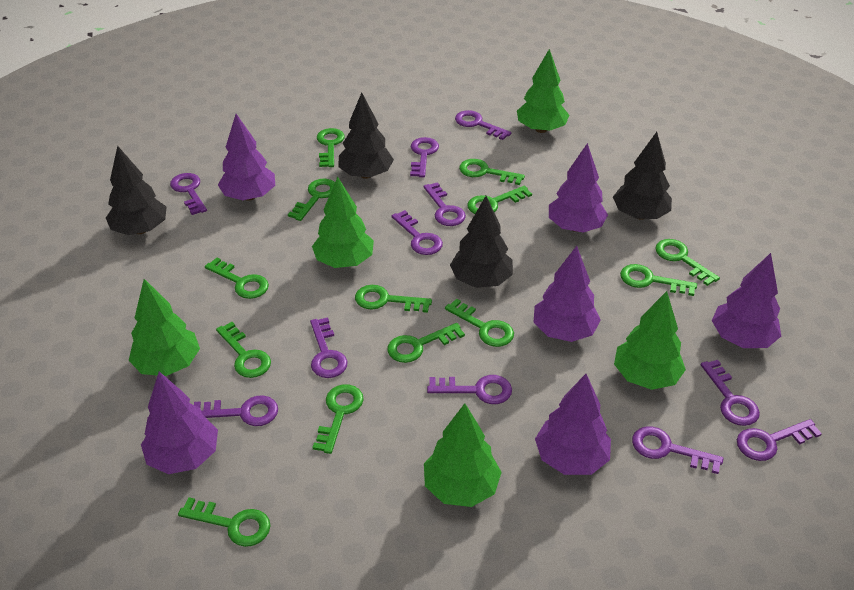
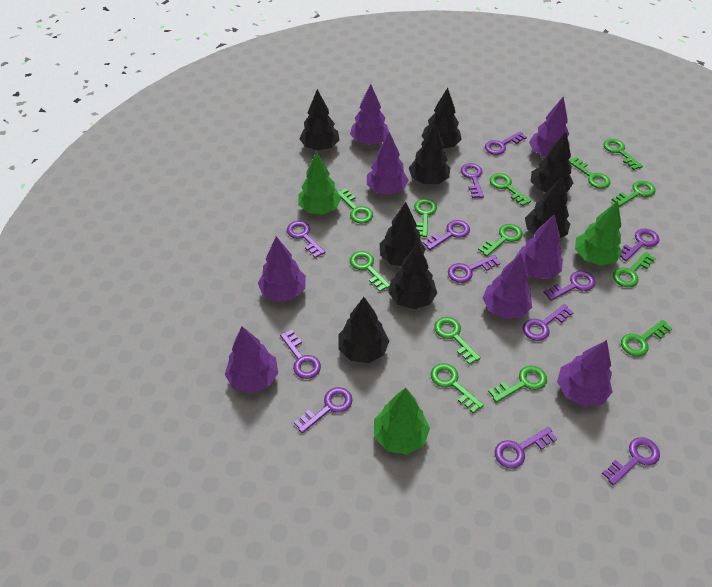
black tree: 4 -> 8
green tree: 5 -> 3
purple key: 11 -> 12
purple tree: 6 -> 8

